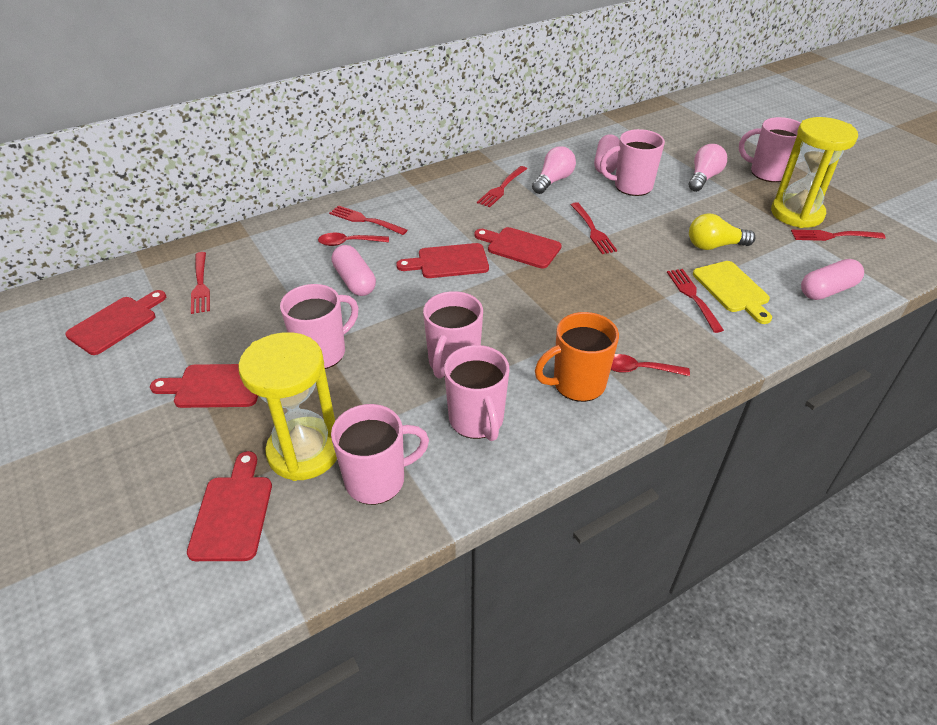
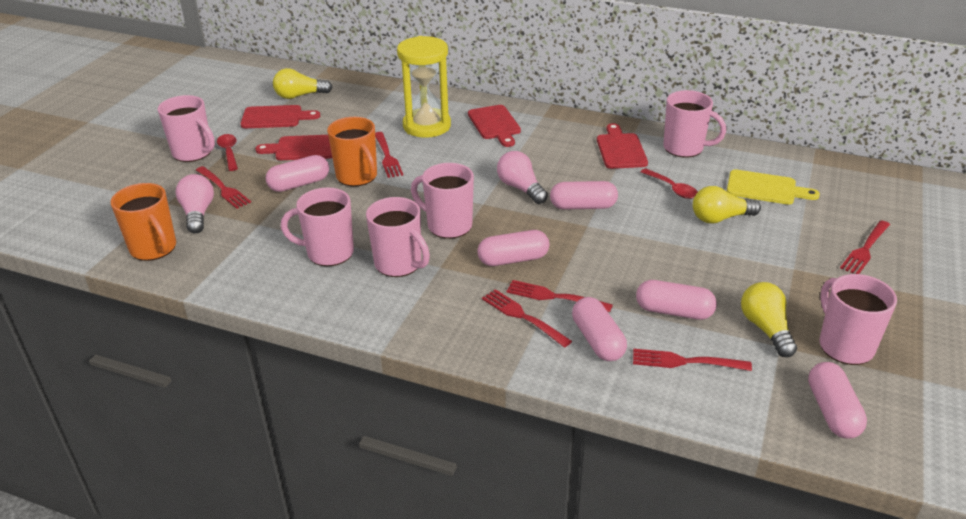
orange mug: 1 -> 2
pink capsule: 3 -> 6
red cutting board: 5 -> 4
yellow hourglass: 2 -> 1
yellow light bulb: 1 -> 3

